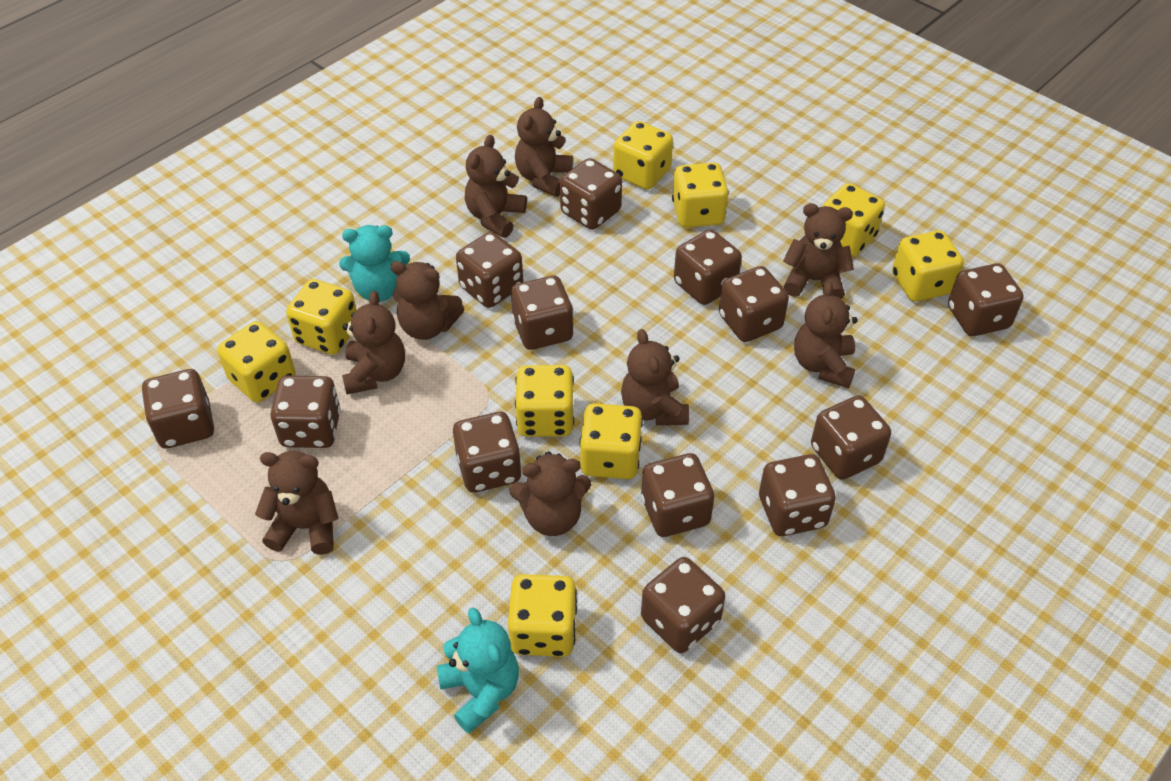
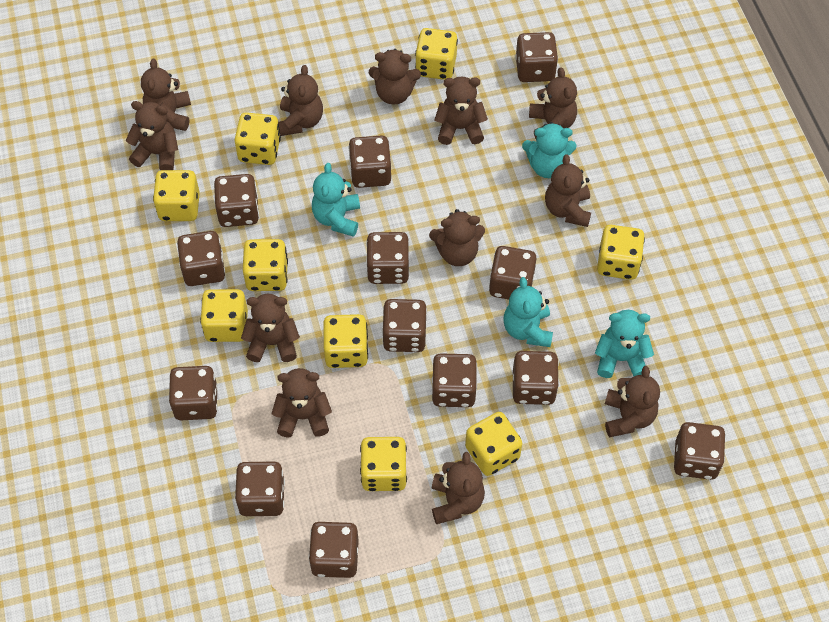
brown teddy bear: 9 -> 12
turquoise teddy bear: 2 -> 4

